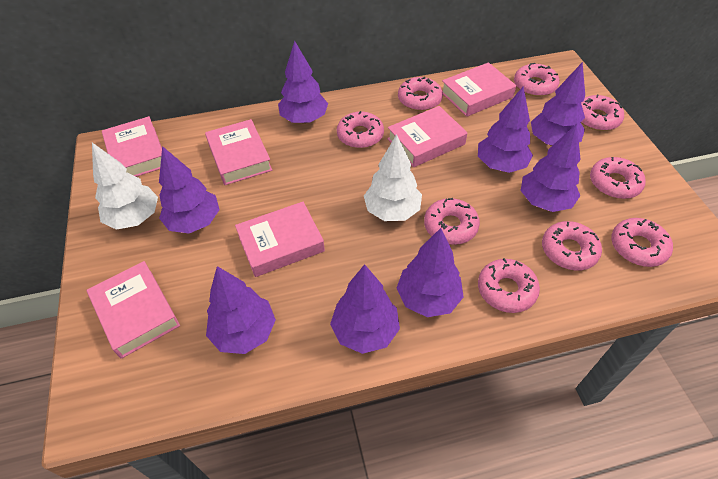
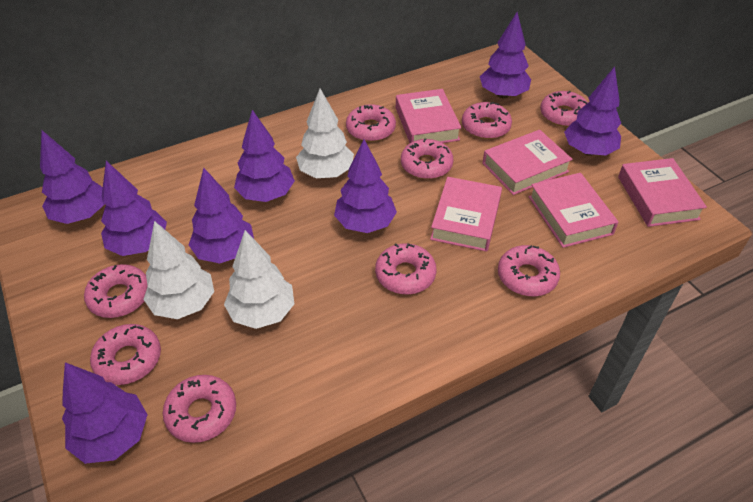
pink book: 6 -> 5
white tree: 2 -> 3

